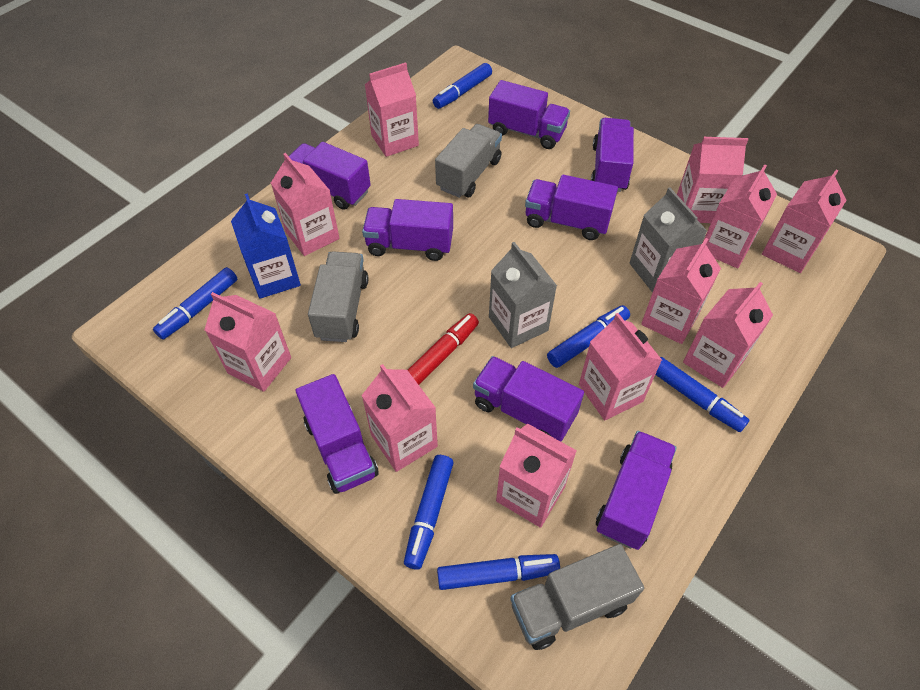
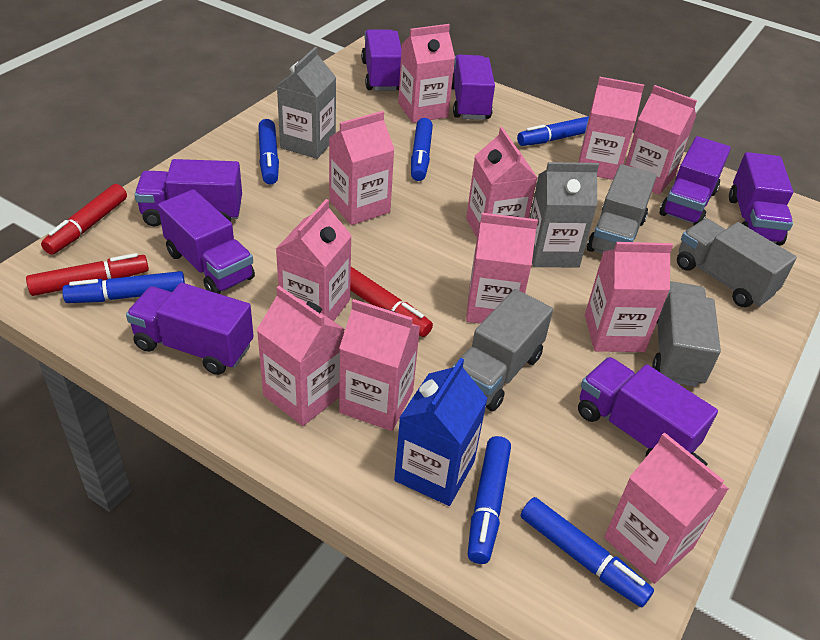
grey truck: 3 -> 4
red marker: 1 -> 3

